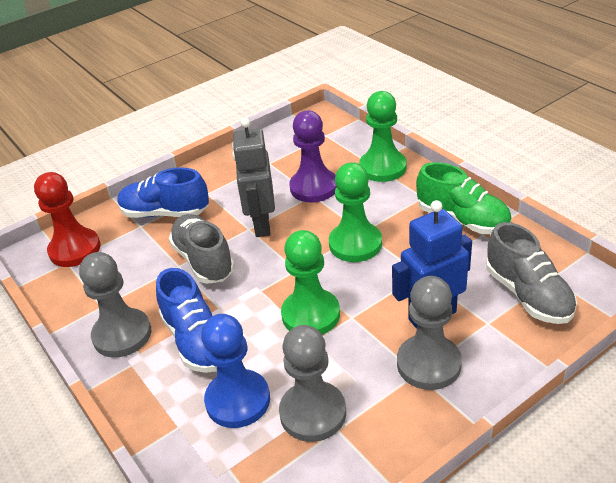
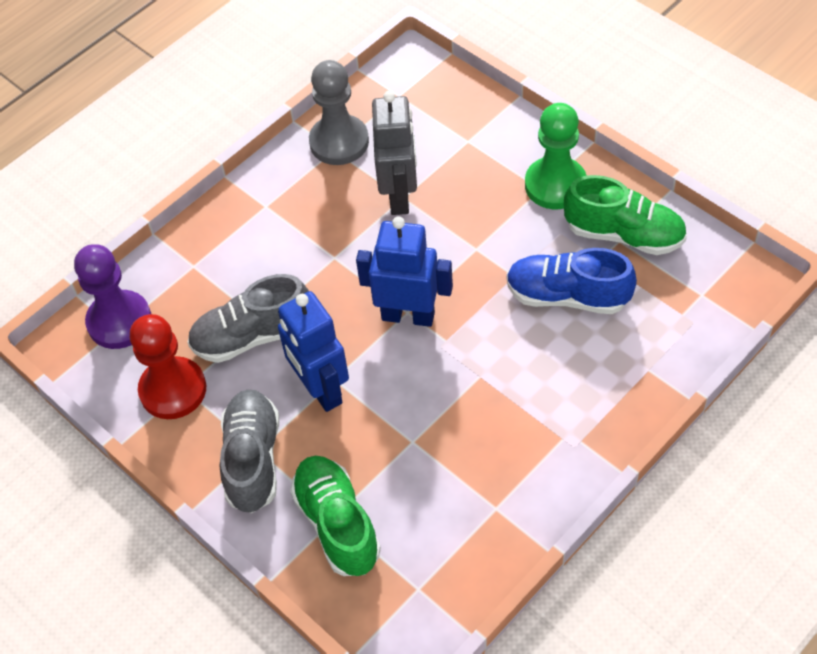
blue pawn: 1 -> 0
blue robot: 1 -> 2
blue shoe: 2 -> 1
green pawn: 3 -> 1
green shoe: 1 -> 2
grey pawn: 3 -> 1

